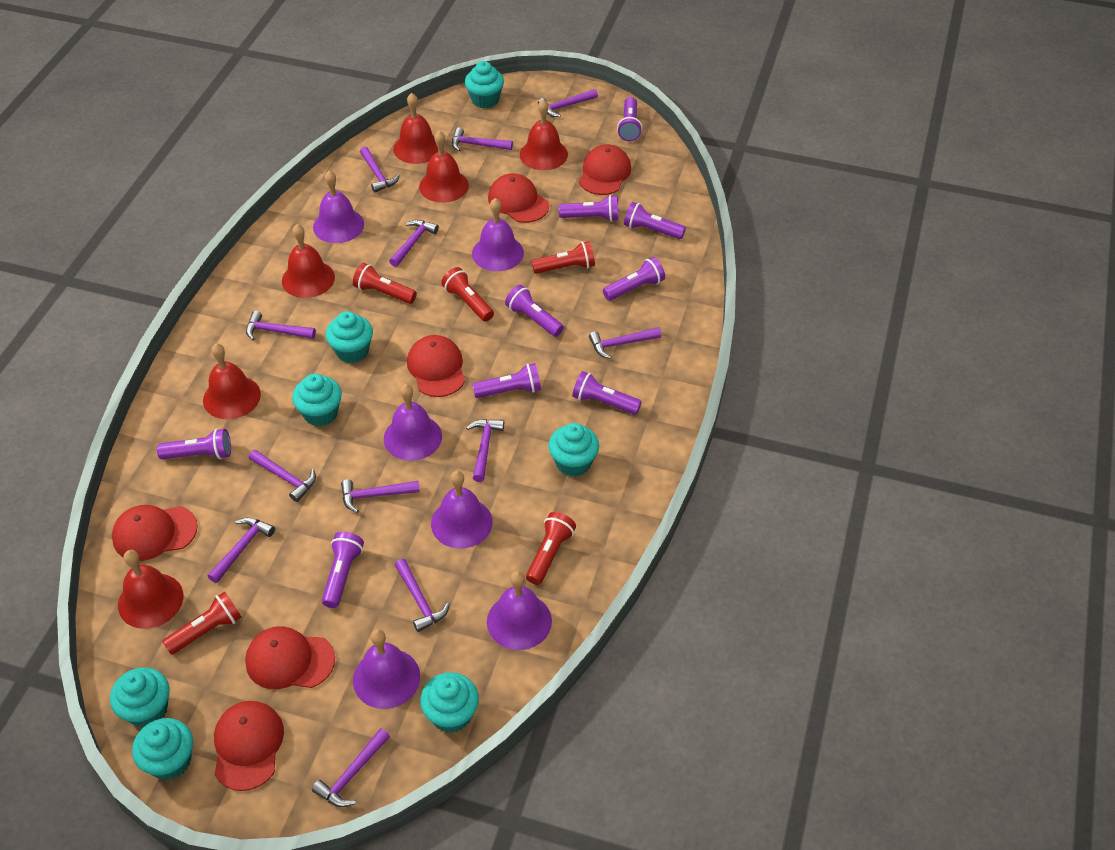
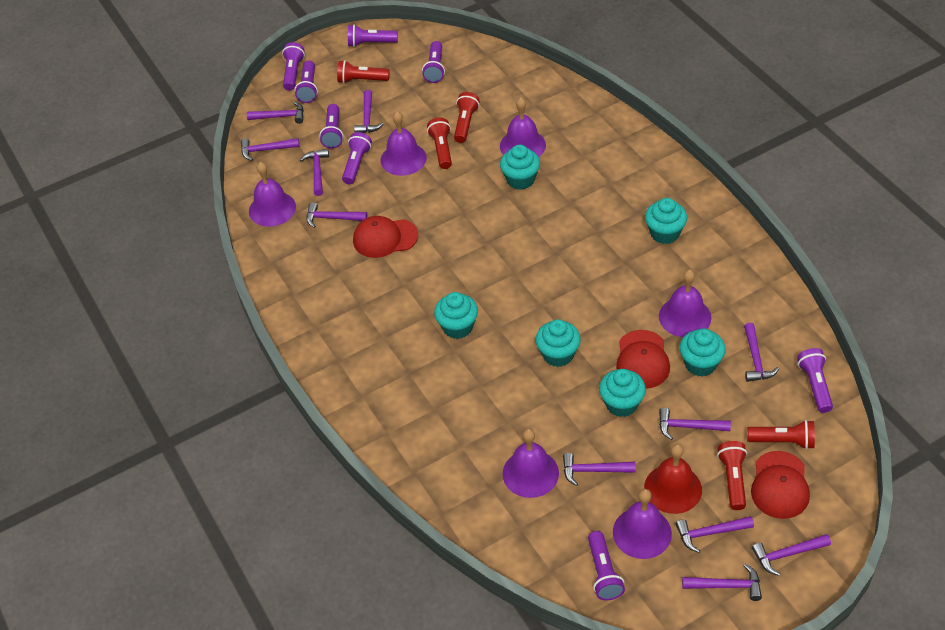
purple flashlight: 9 -> 8
purple hammer: 12 -> 11
red bell: 6 -> 1
red cap: 6 -> 3
turquoise cupcake: 7 -> 6

